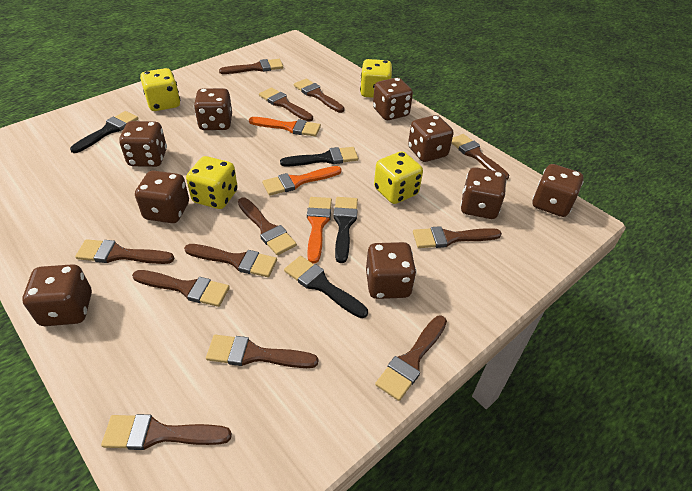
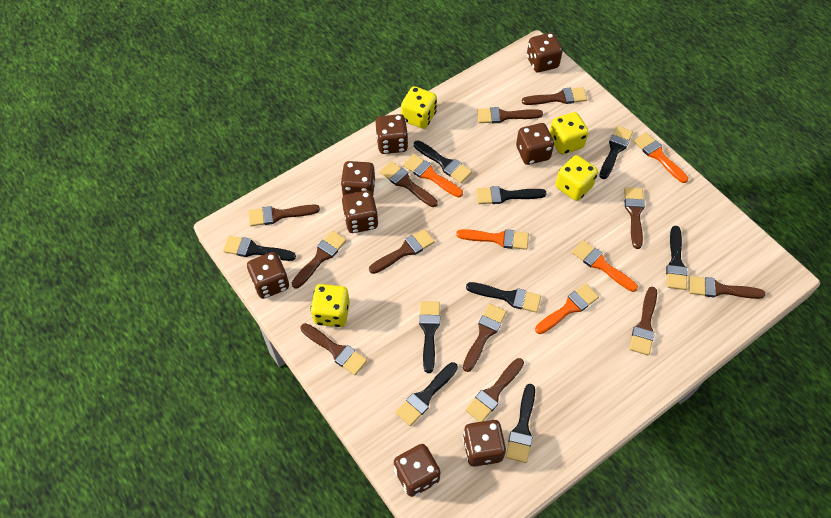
black brush: 4 -> 9
brown dice: 9 -> 8
orange brush: 3 -> 5

